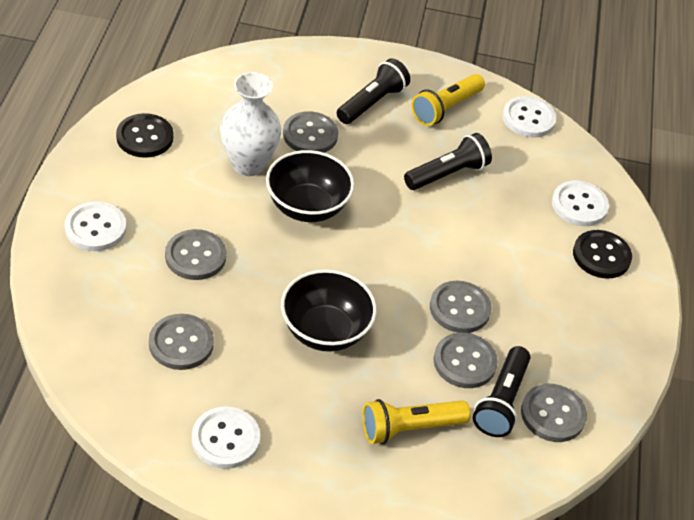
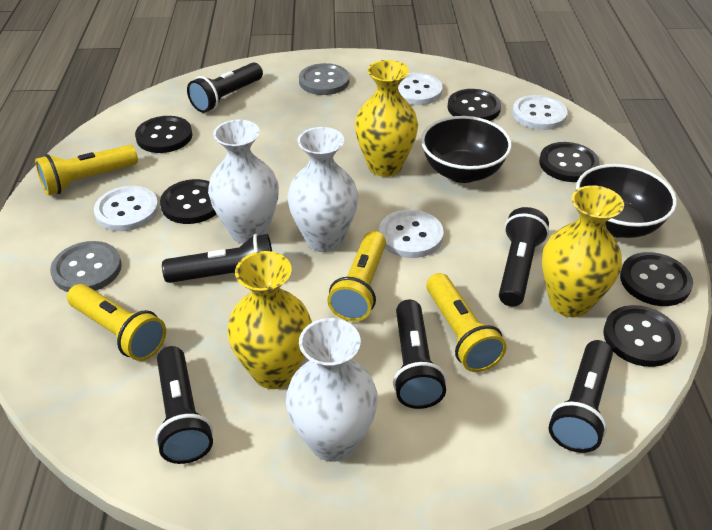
black button: 2 -> 6
black flashlight: 3 -> 6
grey button: 6 -> 2
white vase: 1 -> 3
yellow flashlight: 2 -> 4
yellow vase: 0 -> 3

